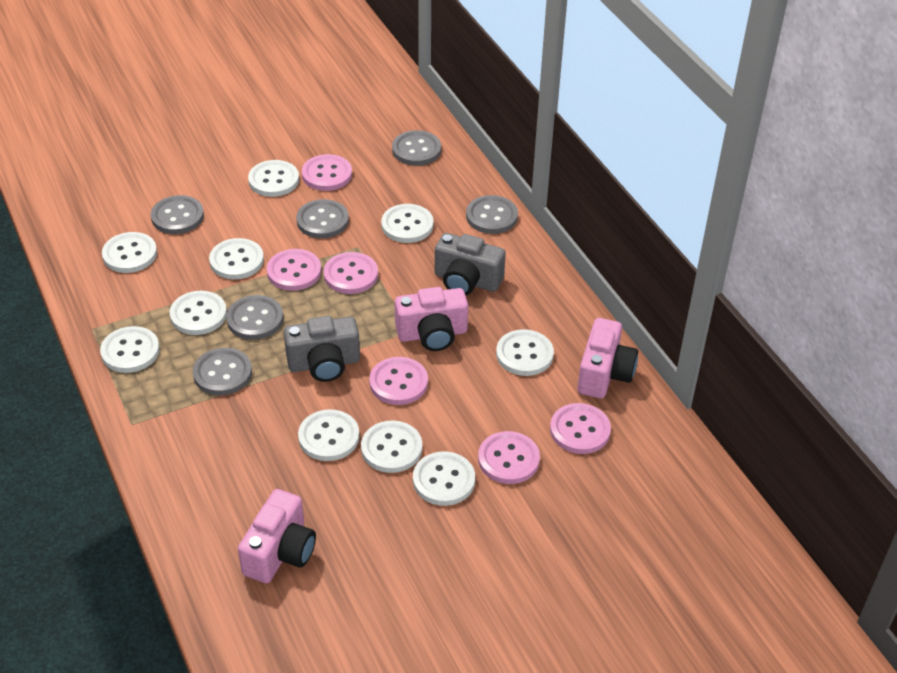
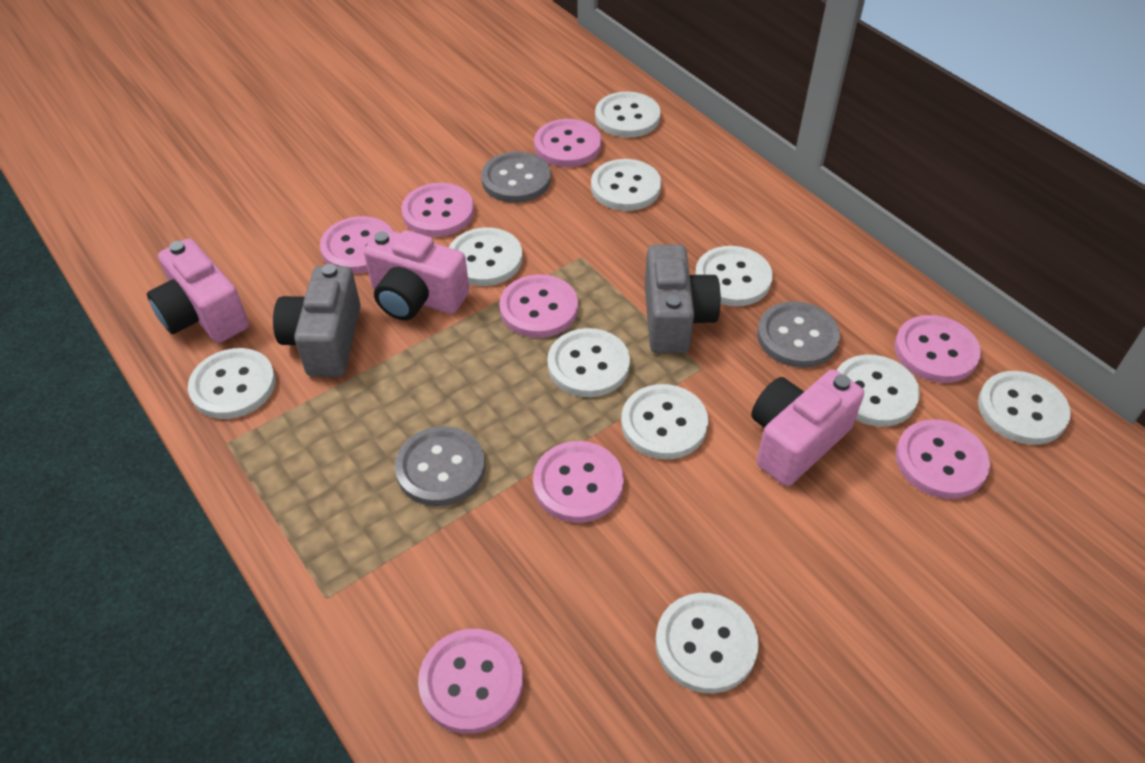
grey button: 6 -> 3
pink button: 6 -> 8

